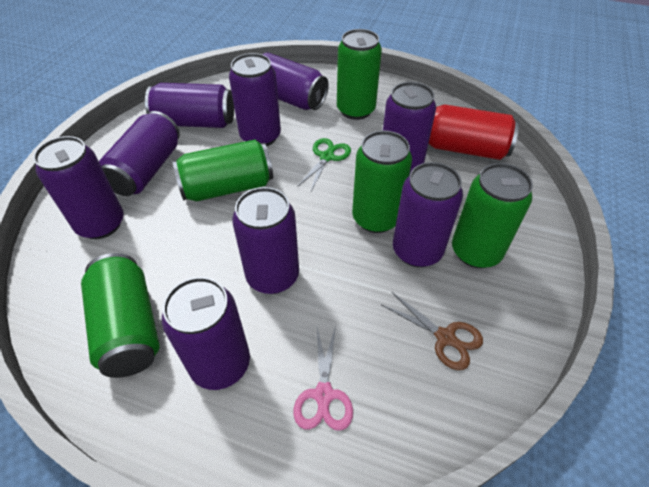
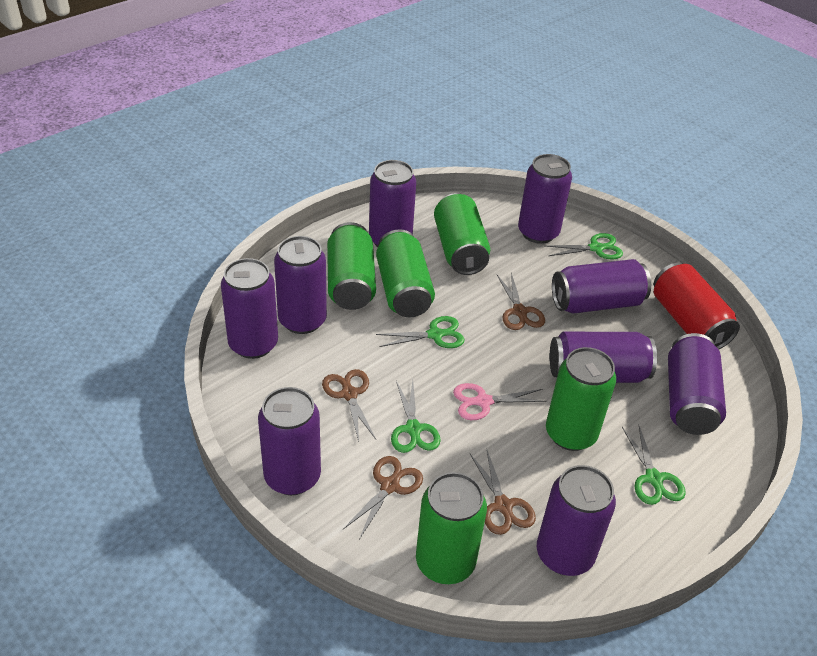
brown scissors: 1 -> 4
green scissors: 1 -> 4

